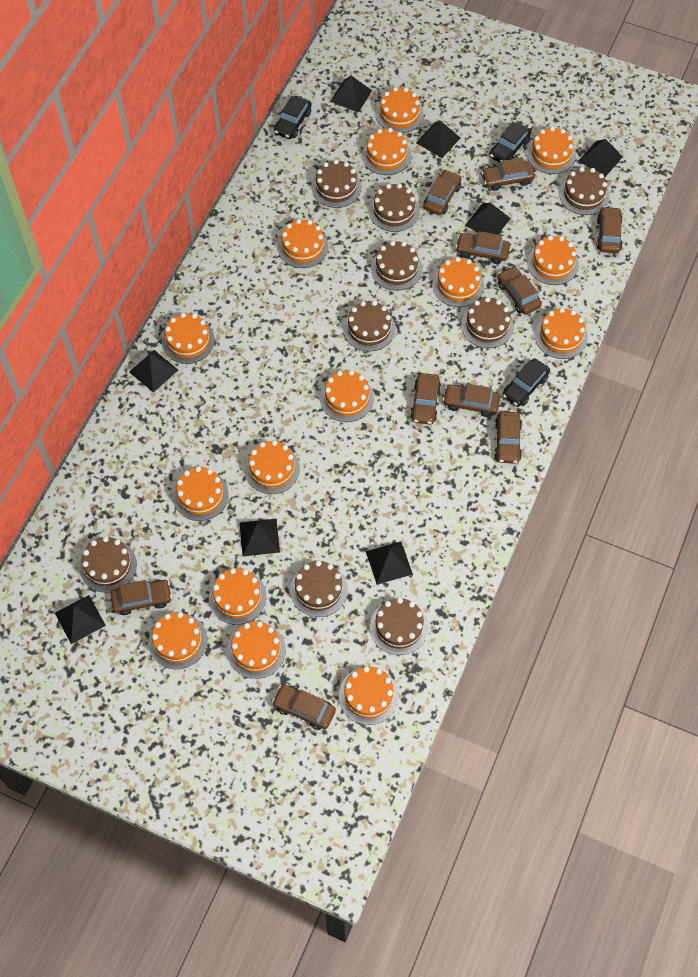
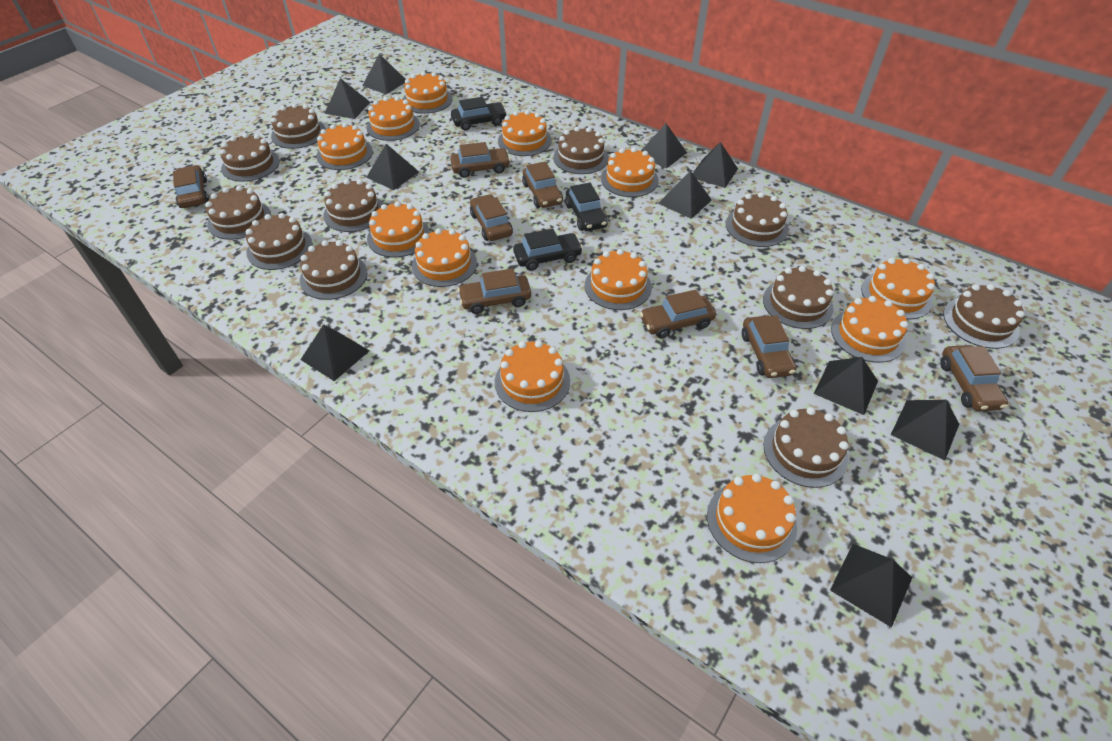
black pyramid: 8 -> 10
brown cake: 9 -> 11
brown car: 10 -> 8
orange cake: 15 -> 12

